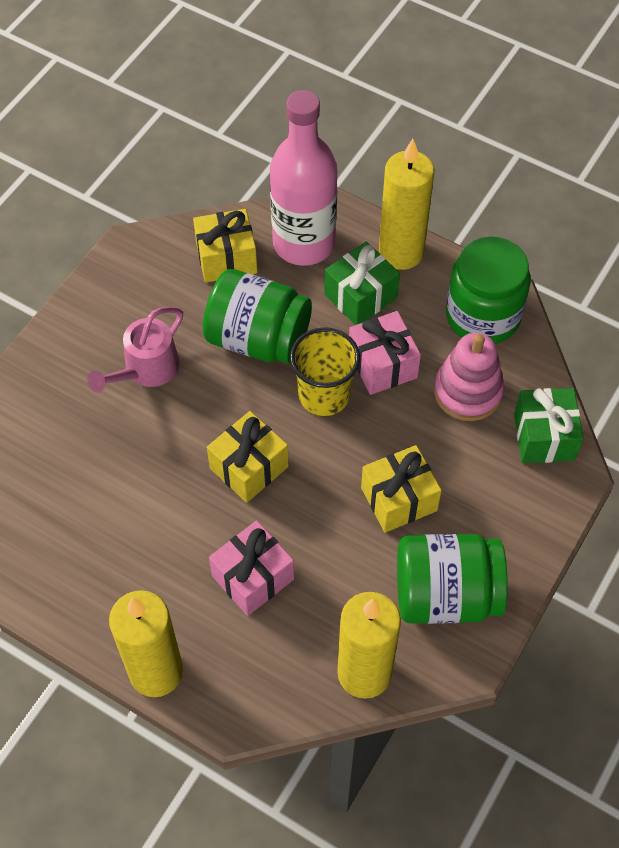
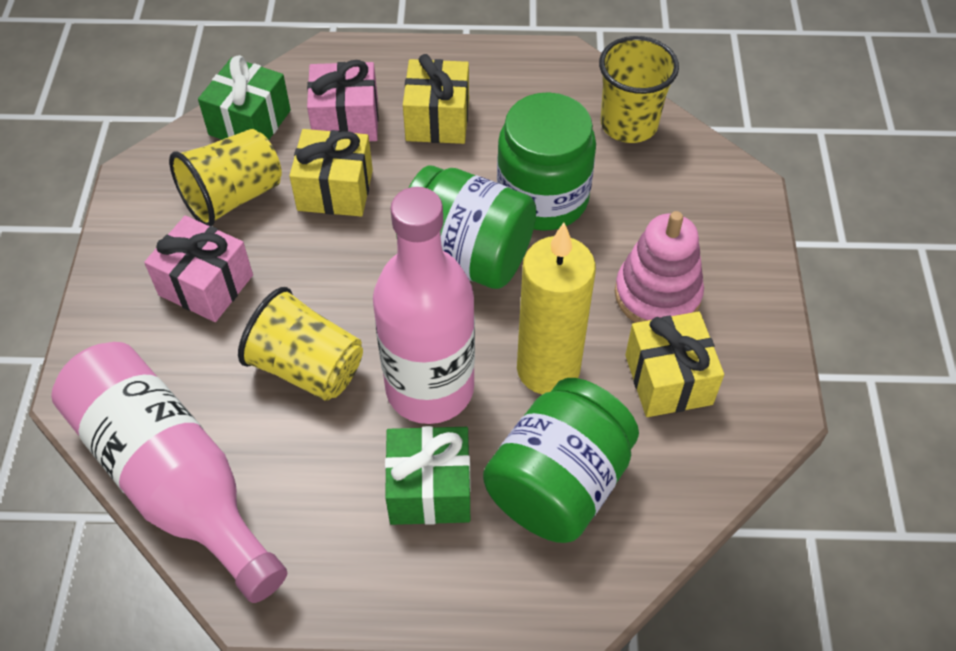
pink bottle: 1 -> 2
pink watering can: 1 -> 0
yellow candle: 3 -> 1
yellow cup: 1 -> 3

